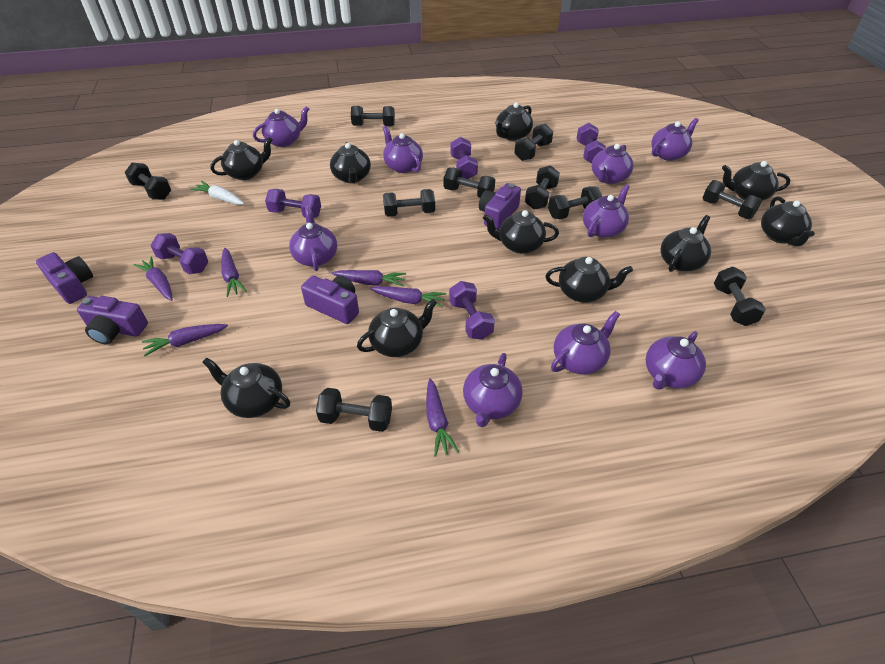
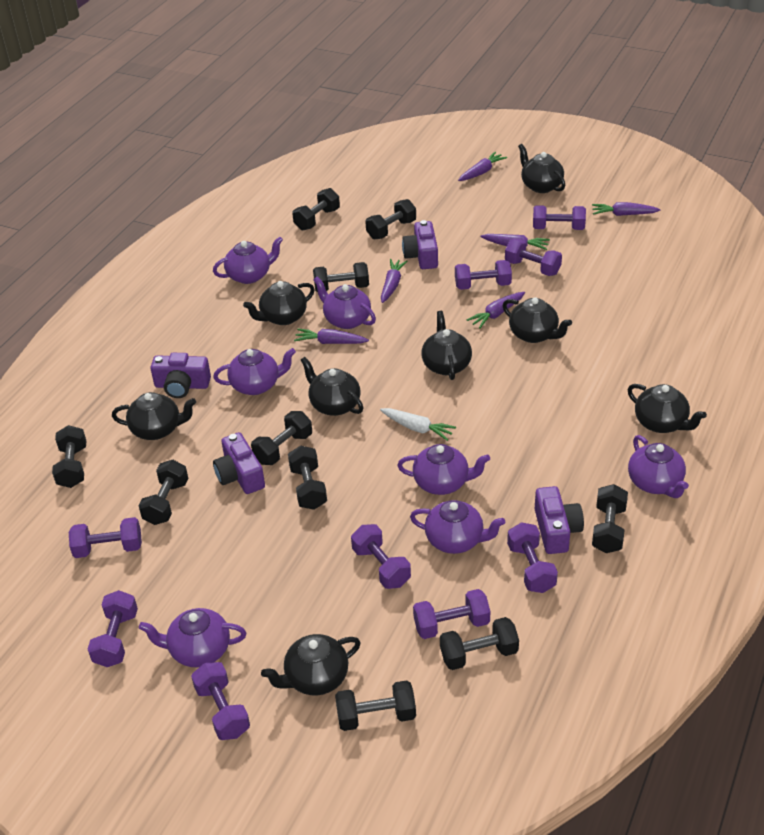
black teapot: 10 -> 8
purple dumbbell: 5 -> 9
purple teapot: 9 -> 7

